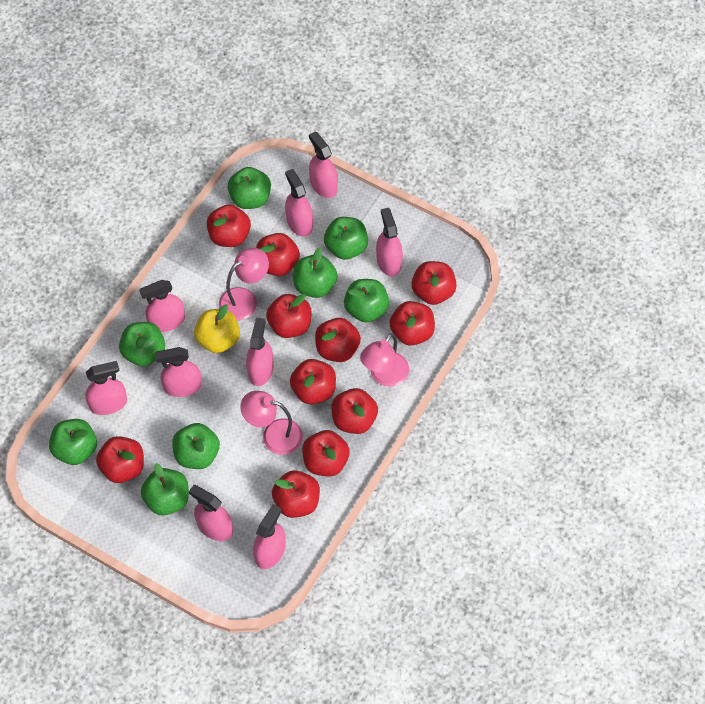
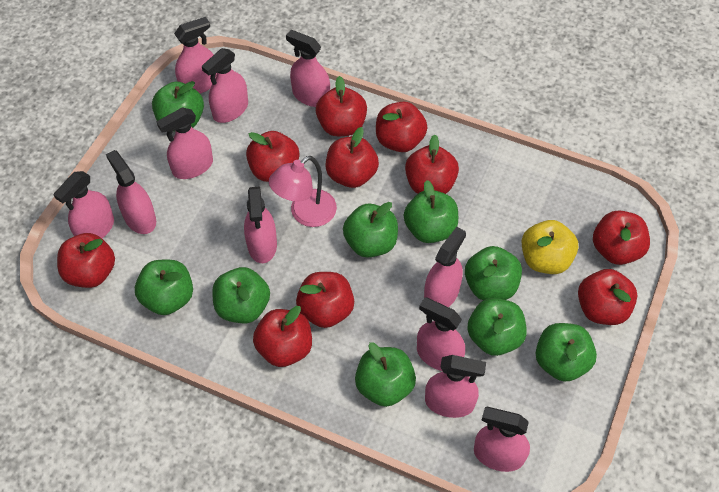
green apple: 8 -> 9
pink lamp: 3 -> 1
pink spray bottle: 9 -> 11
red apple: 11 -> 10

